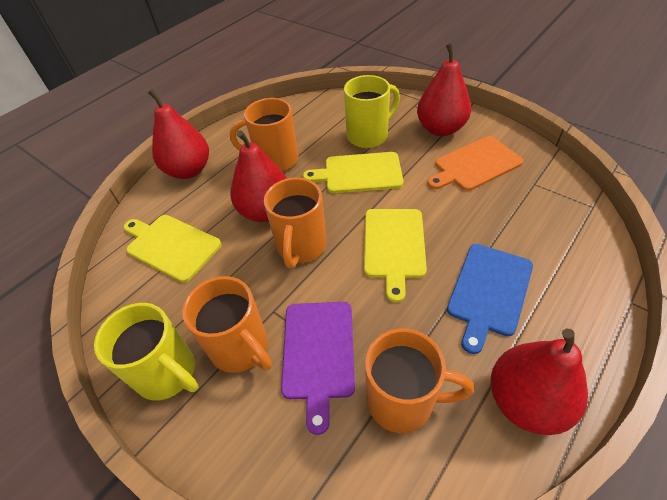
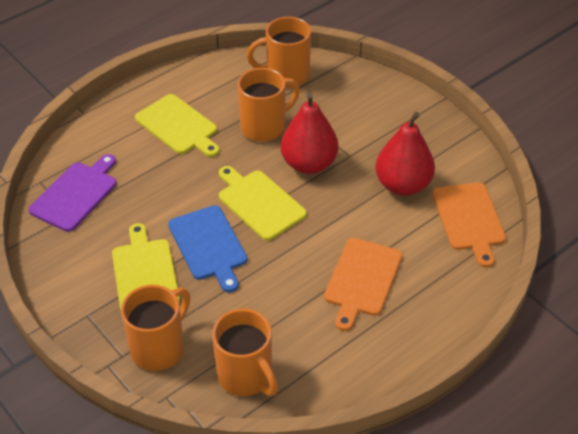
orange cutting board: 1 -> 2
red pear: 4 -> 2
yellow mug: 2 -> 0

